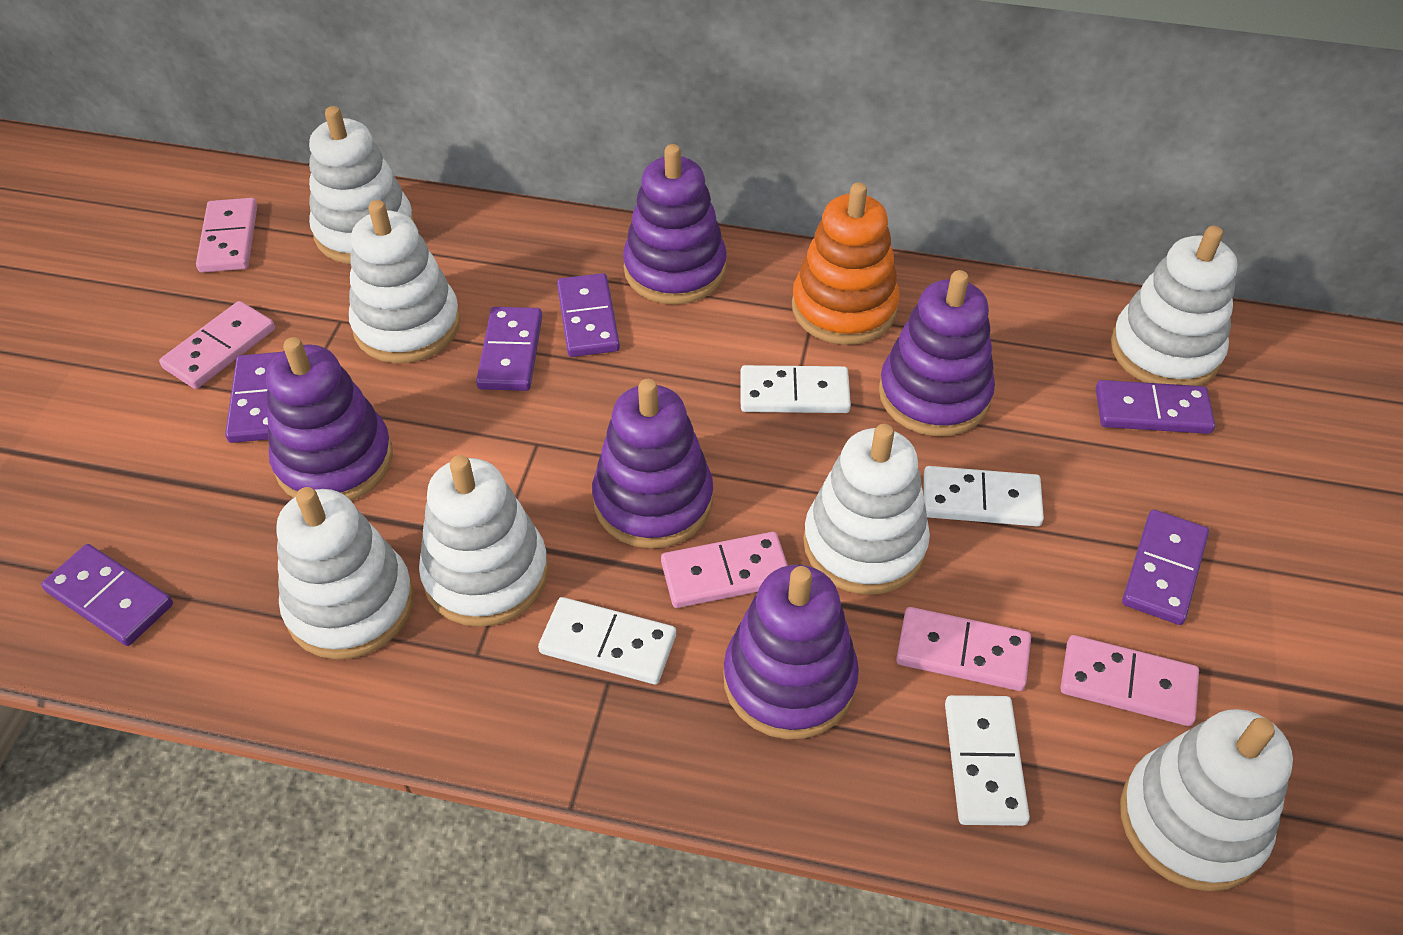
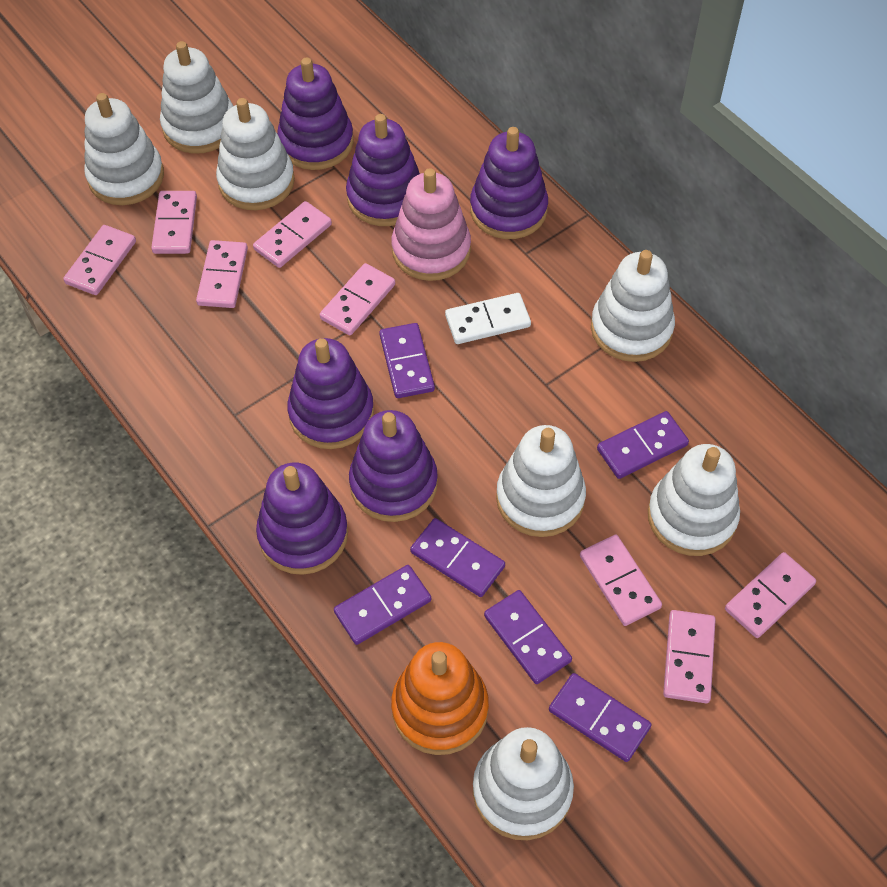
pink domino: 5 -> 8
pink stacking toy: 0 -> 1
purple stacking toy: 5 -> 6
white domino: 4 -> 1

